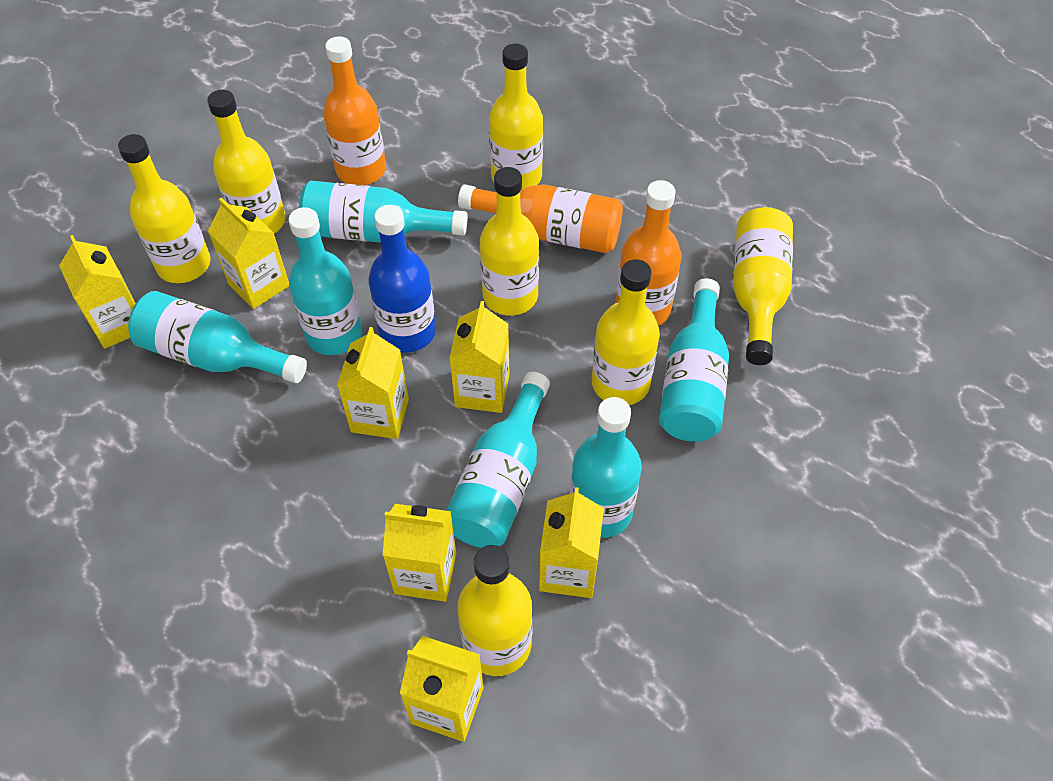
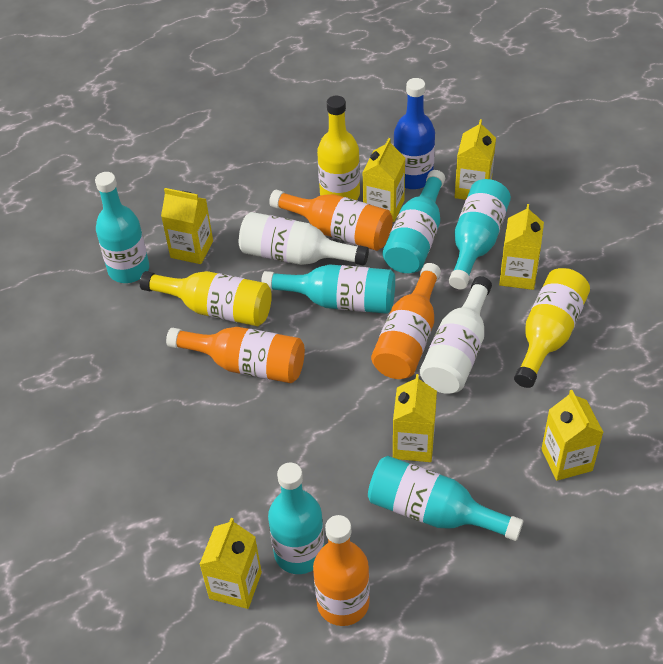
orange bottle: 3 -> 4
white bottle: 0 -> 2
yellow bottle: 7 -> 3

